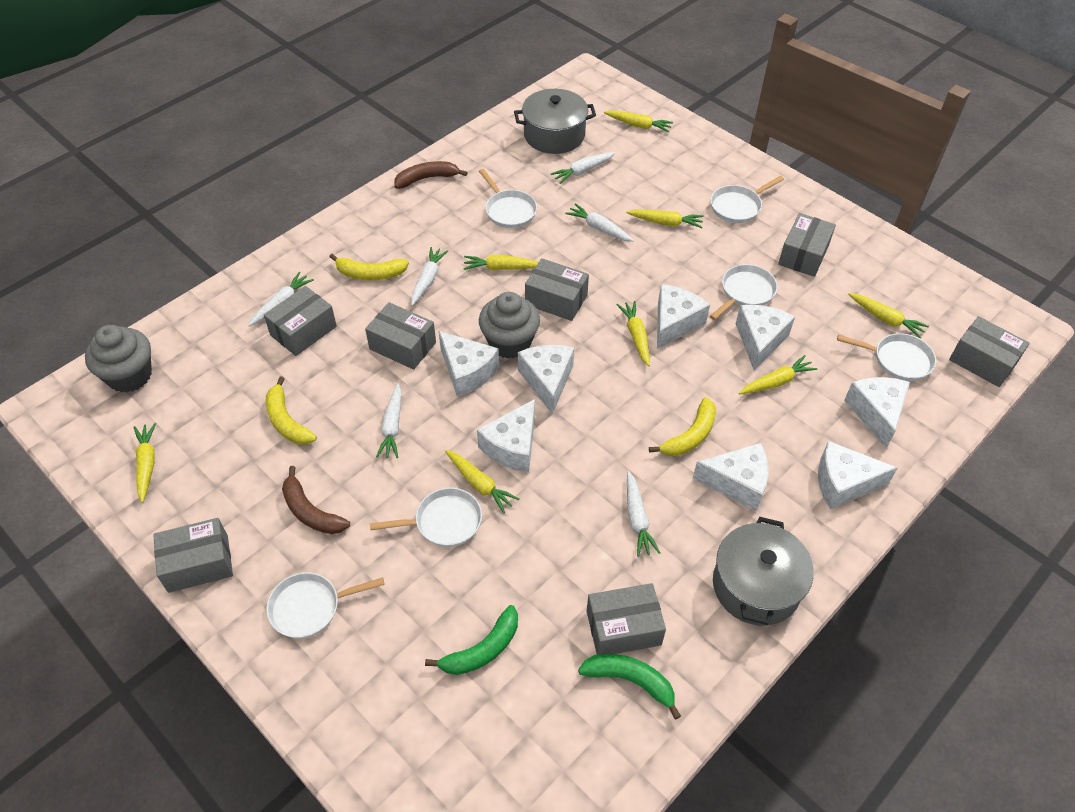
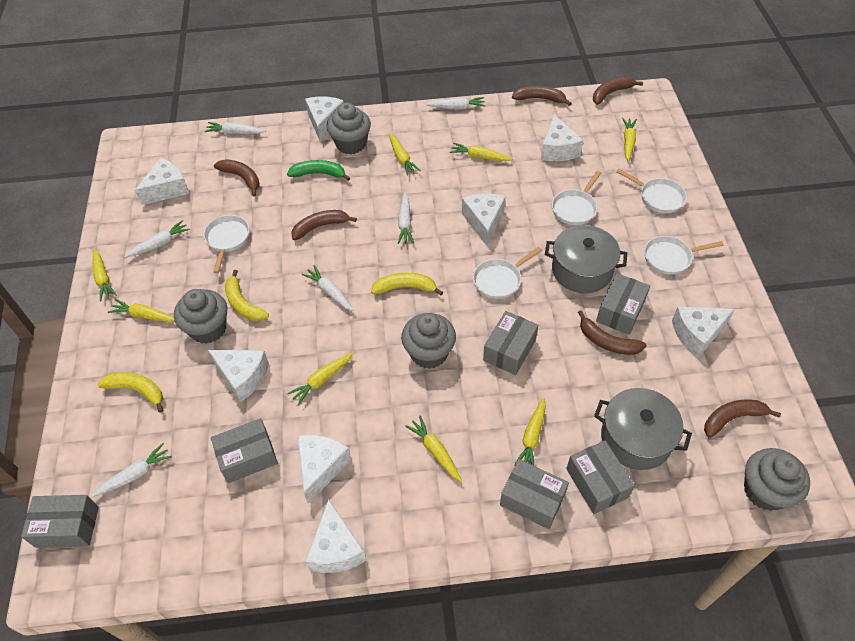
brown banana: 2 -> 6
green banana: 2 -> 1
grey box: 7 -> 6
grey cupcake: 2 -> 4
white pan: 6 -> 5

